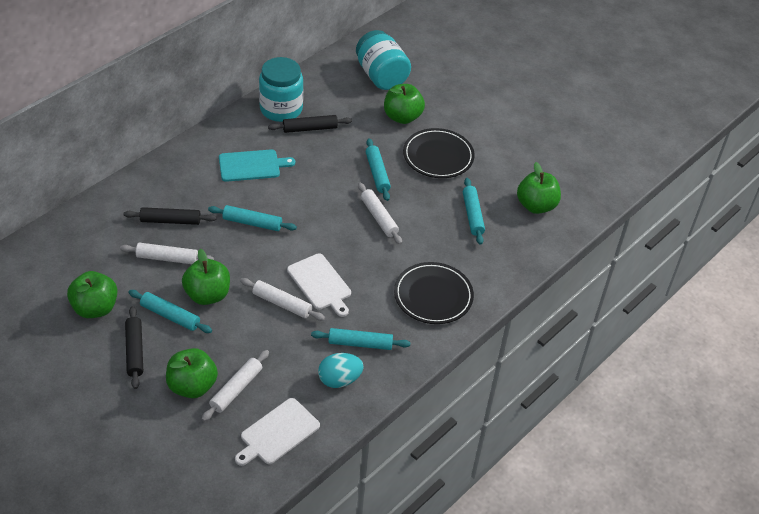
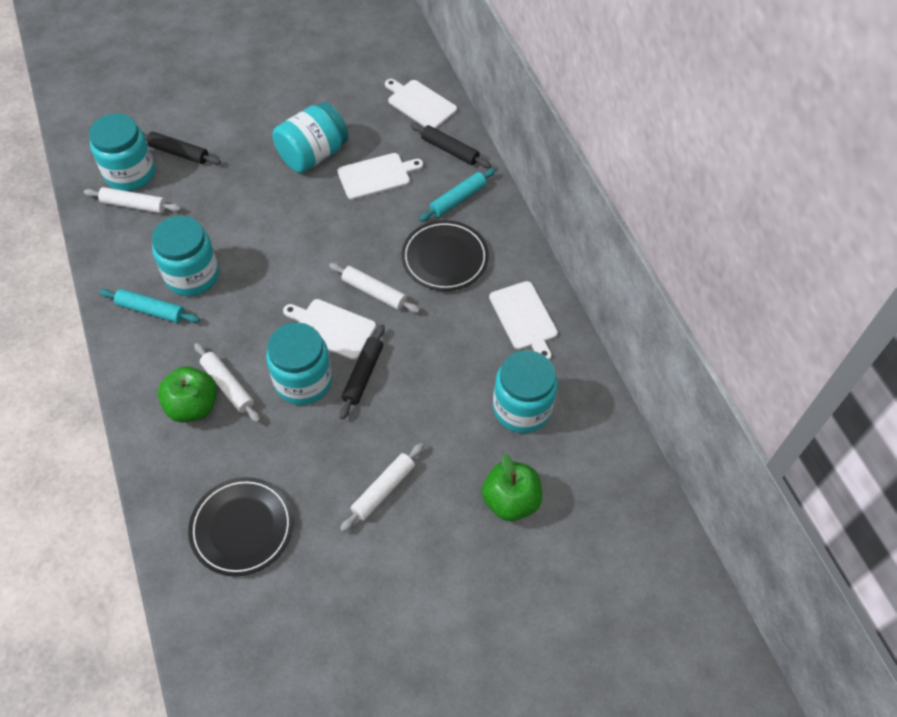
green apple: 5 -> 2
turquoise cutting board: 1 -> 0
turquoise egg: 1 -> 0
turquoise jar: 2 -> 5
turquoise rolling pin: 5 -> 2
white cutting board: 2 -> 4

